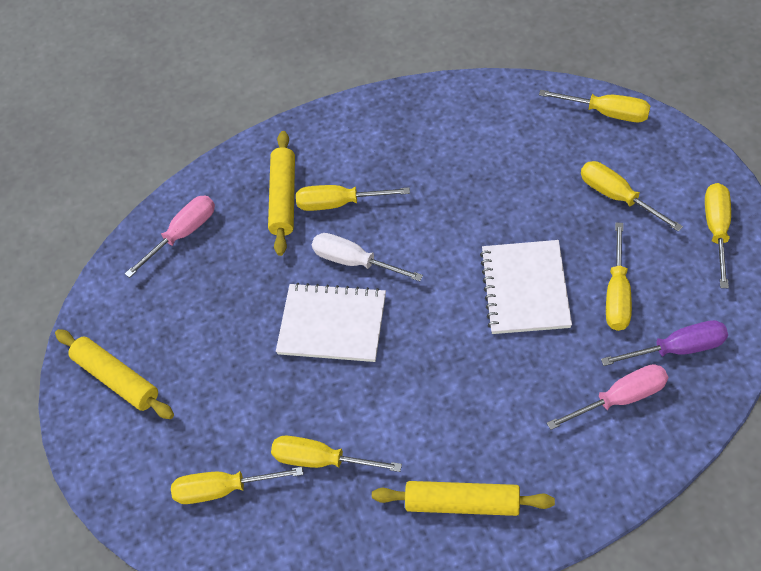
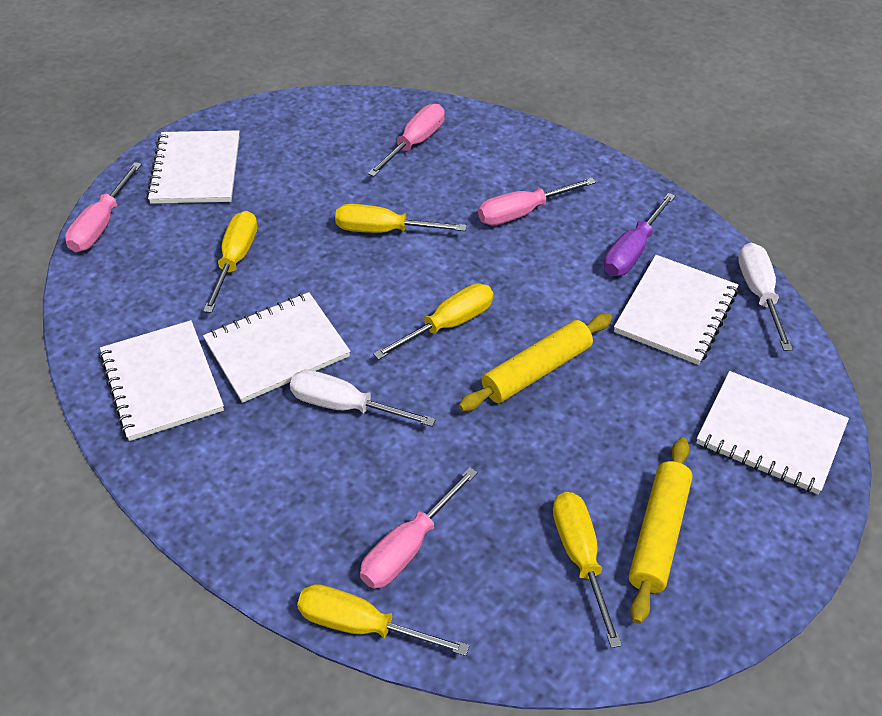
pink screwdriver: 2 -> 4
white notebook: 2 -> 5
white screwdriver: 1 -> 2
yellow rolling pin: 3 -> 2
yellow screwdriver: 7 -> 5

